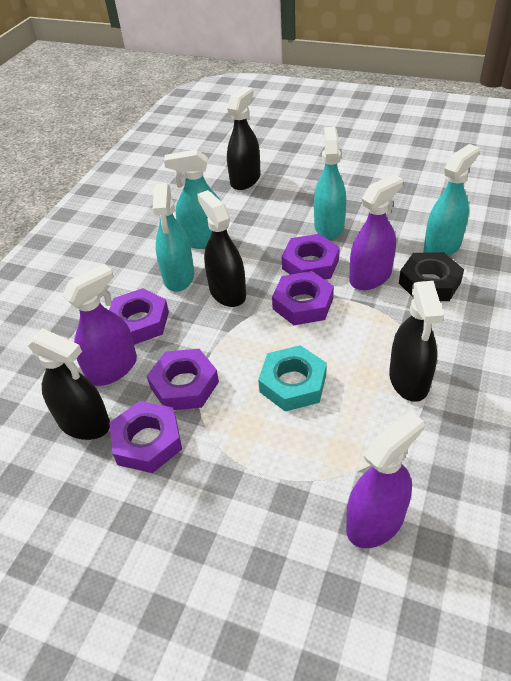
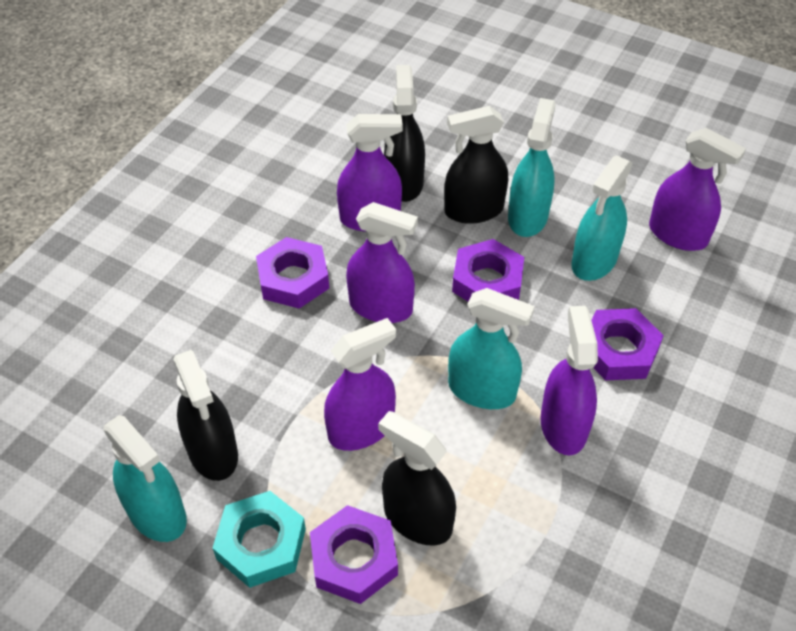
black nut: 1 -> 0
purple nut: 5 -> 4
purple spray bottle: 3 -> 5

